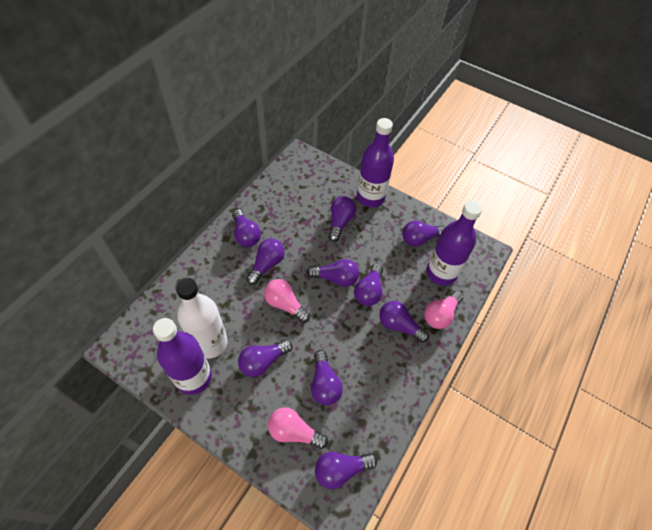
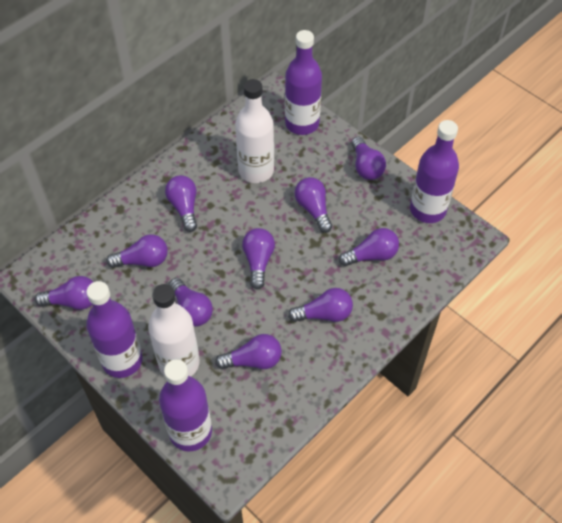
pink light bulb: 3 -> 0
purple bottle: 3 -> 4
white bottle: 1 -> 2

